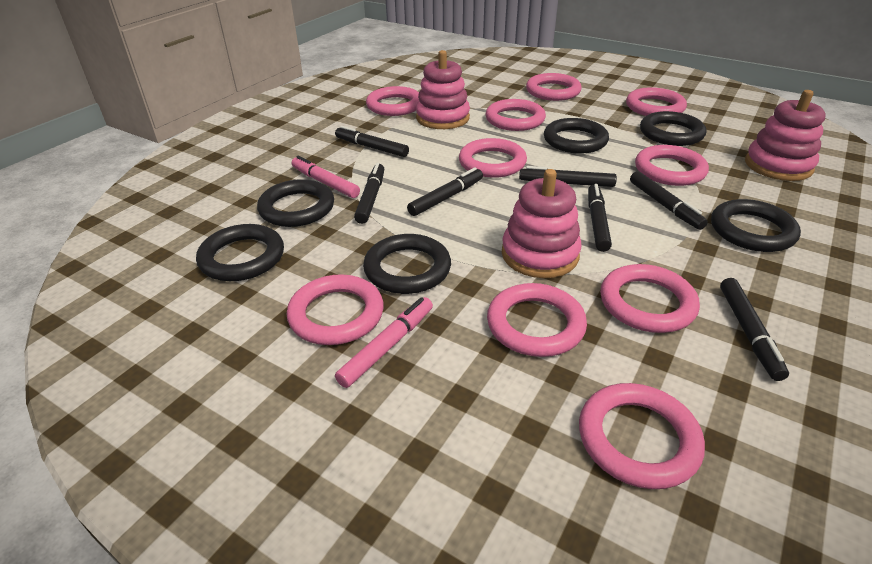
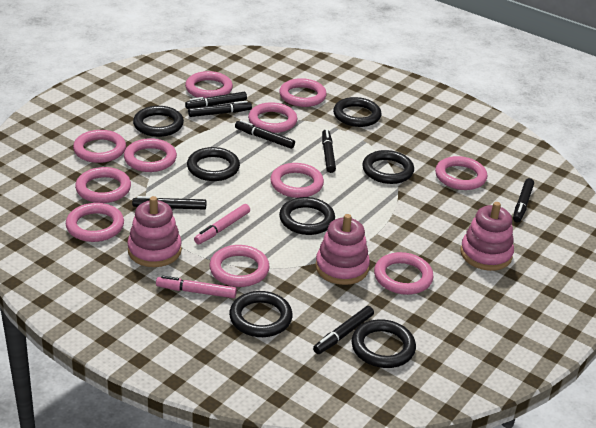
black ring: 6 -> 7
pink ring: 10 -> 11

